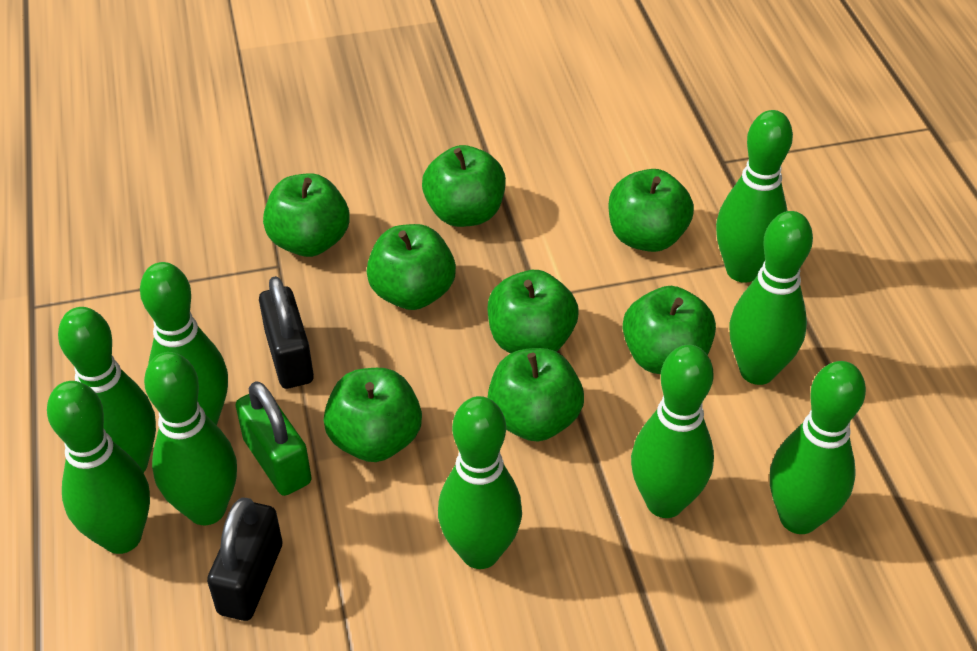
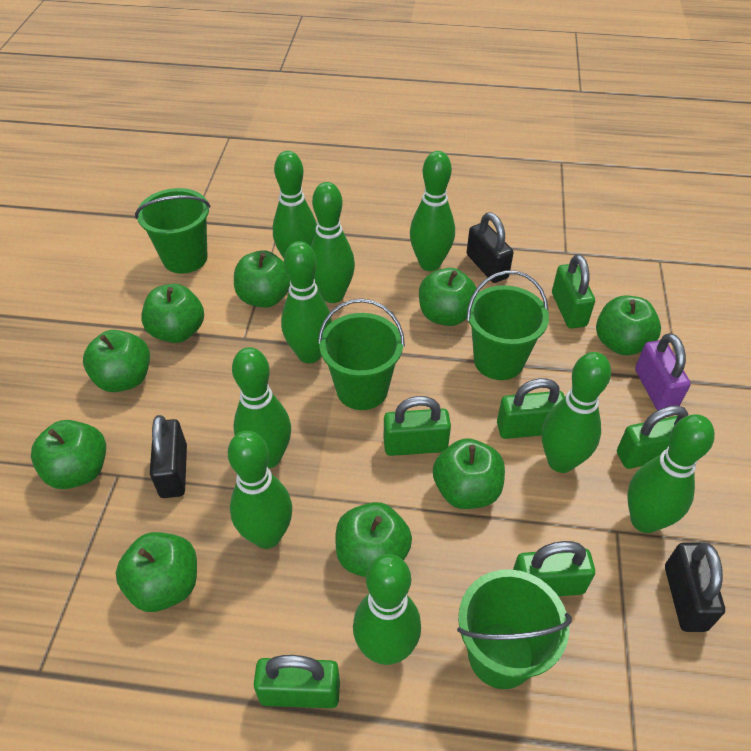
black padlock: 2 -> 3
green apple: 8 -> 9
green bucket: 0 -> 4
green padlock: 1 -> 6
purple padlock: 0 -> 1

